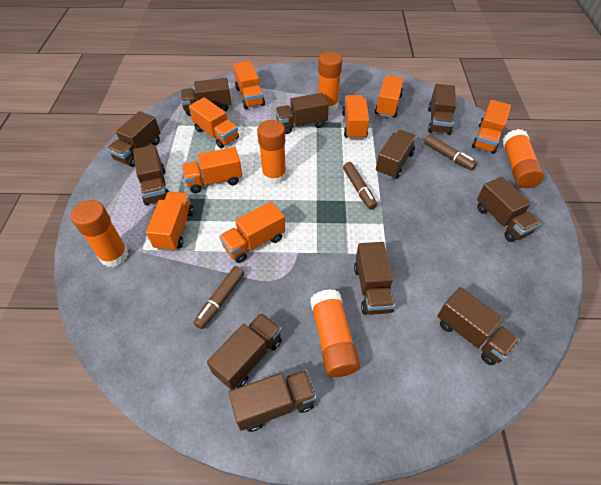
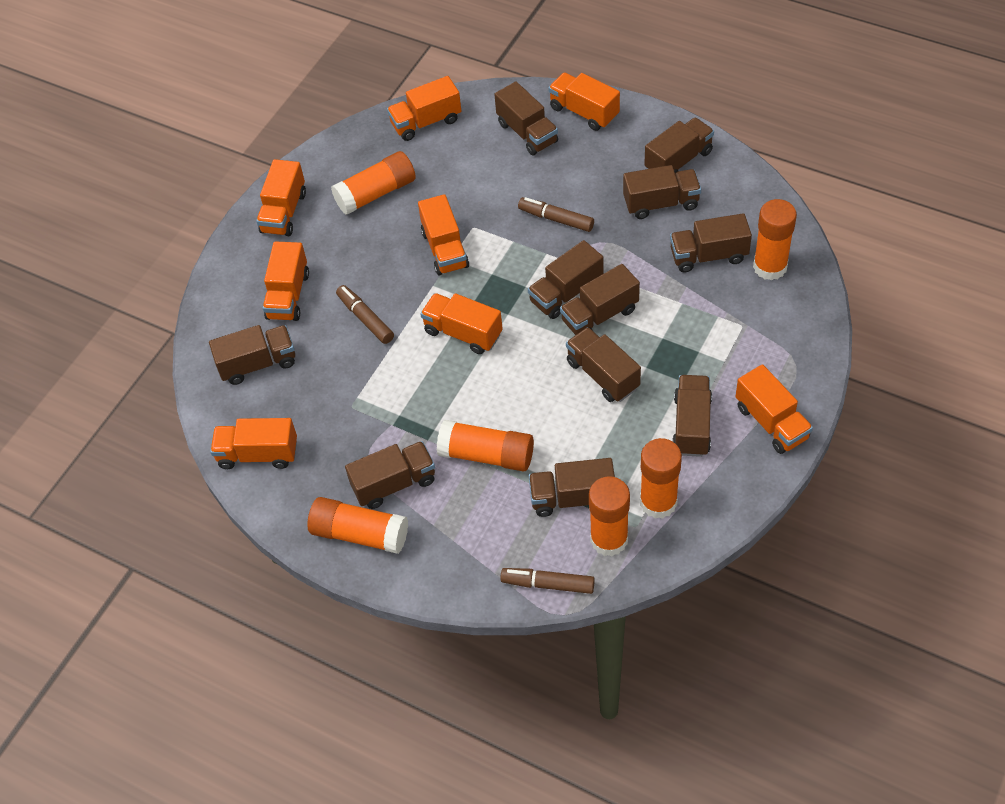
orange glue stick: 5 -> 6

